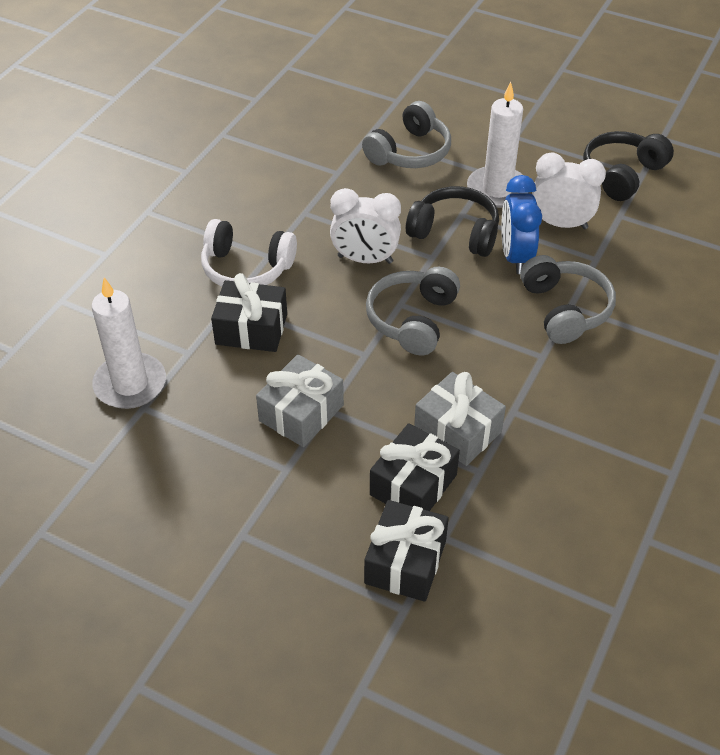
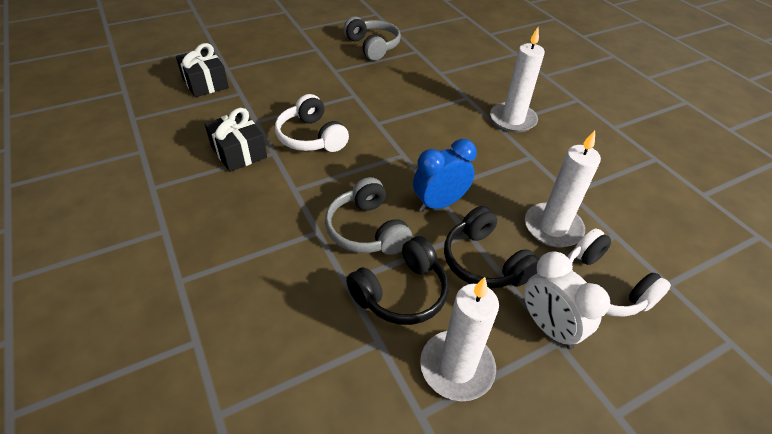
black gift: 3 -> 2
grey gift: 2 -> 0
grey headphones: 3 -> 2
white candle: 2 -> 3
white clock: 2 -> 1
white headphones: 1 -> 2

